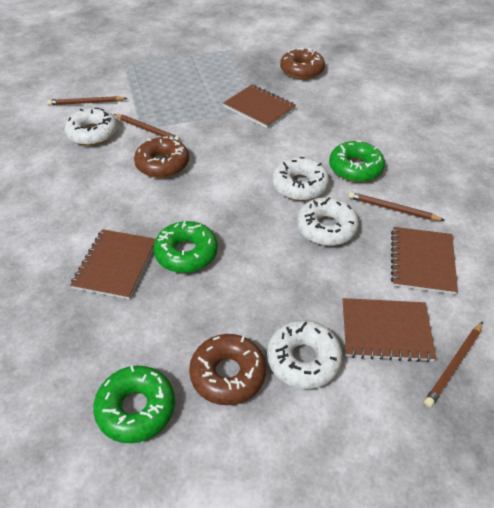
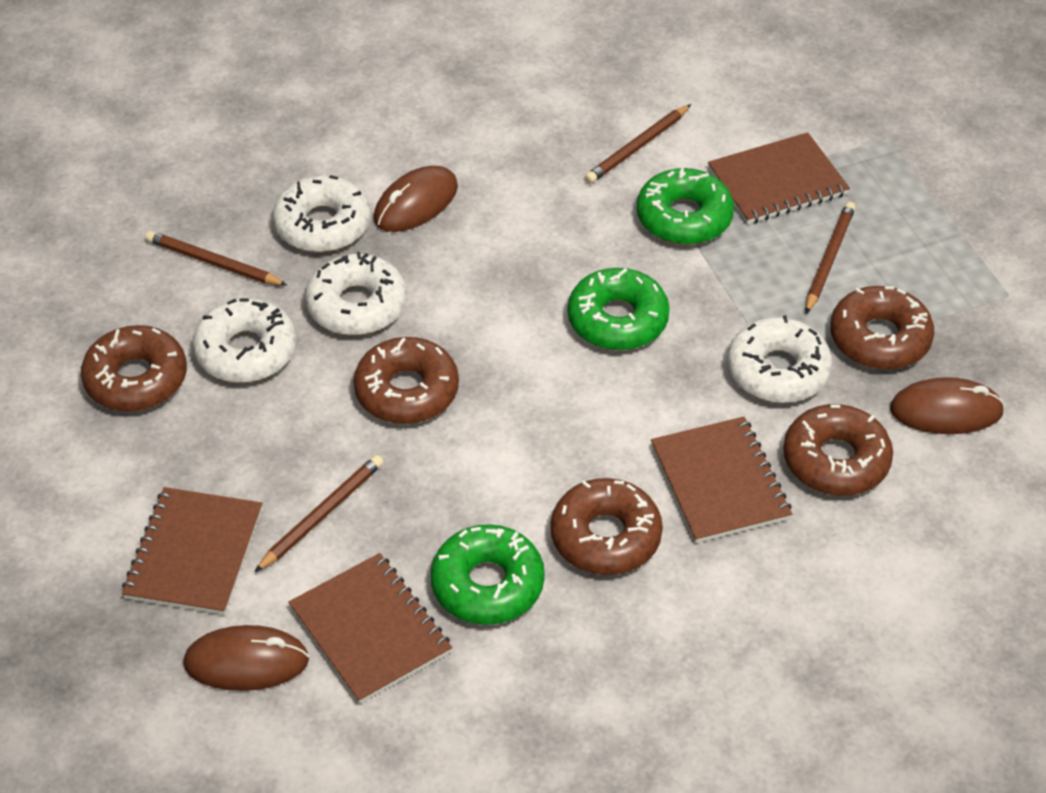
brown donut: 3 -> 5
brown mouse: 0 -> 3

